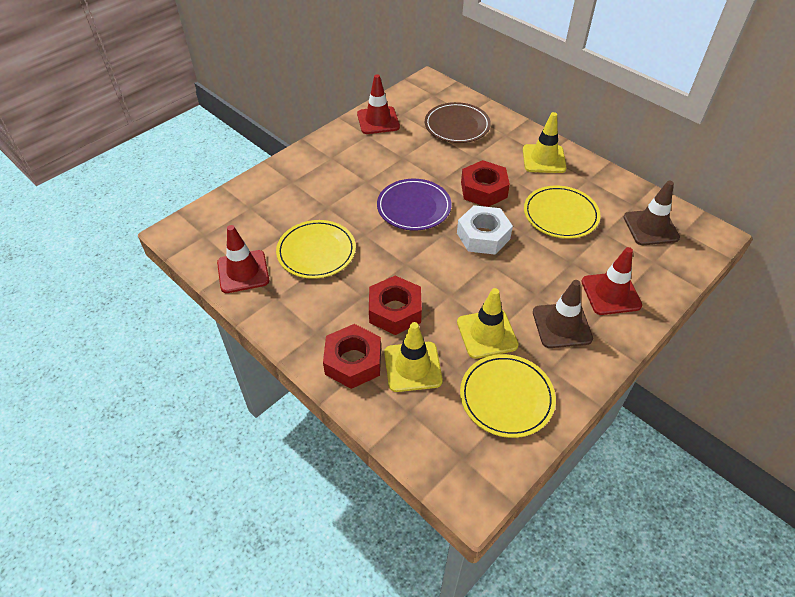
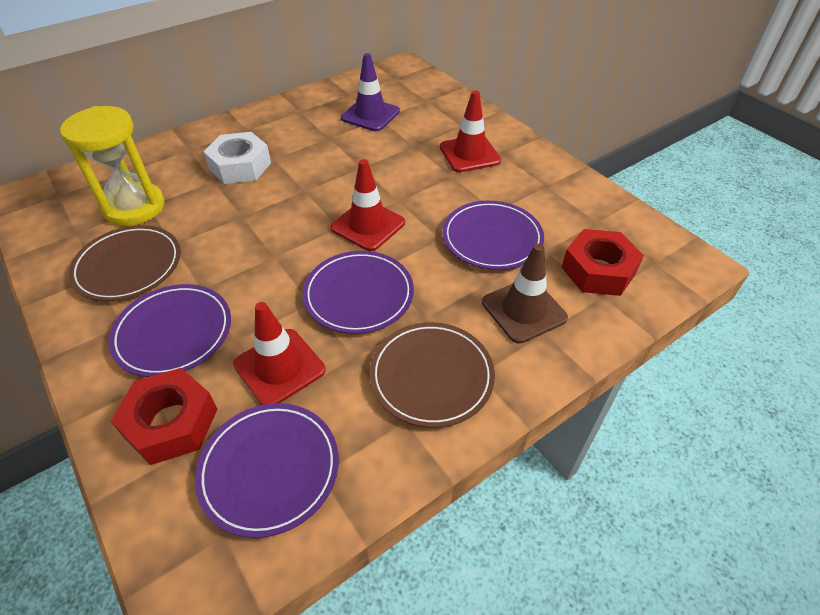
brown plate: 1 -> 2
brown traffic cone: 2 -> 1
purple plate: 1 -> 4
purple traffic cone: 0 -> 1
red nut: 3 -> 2
yellow hourglass: 0 -> 1
yellow plate: 3 -> 0
yellow traffic cone: 3 -> 0

